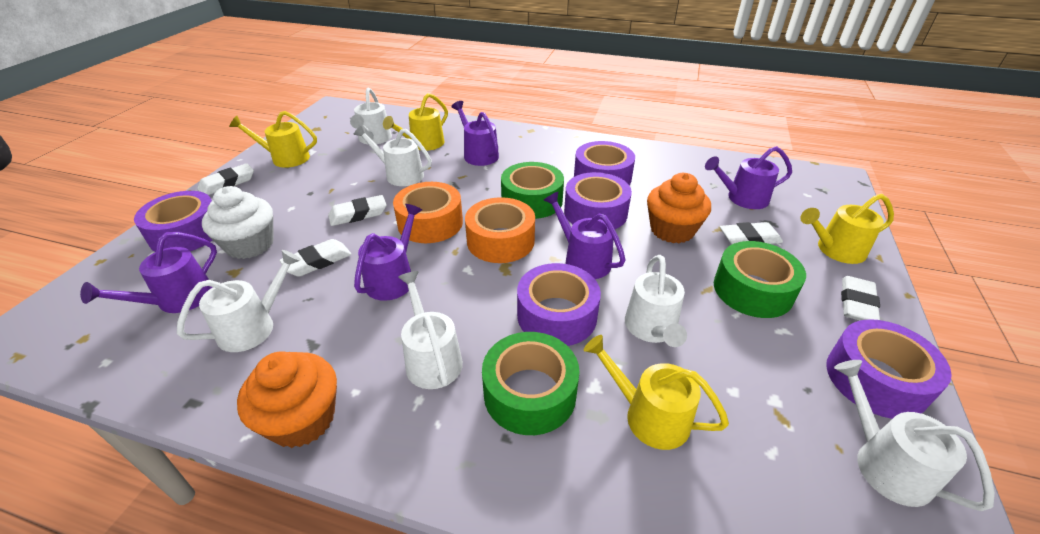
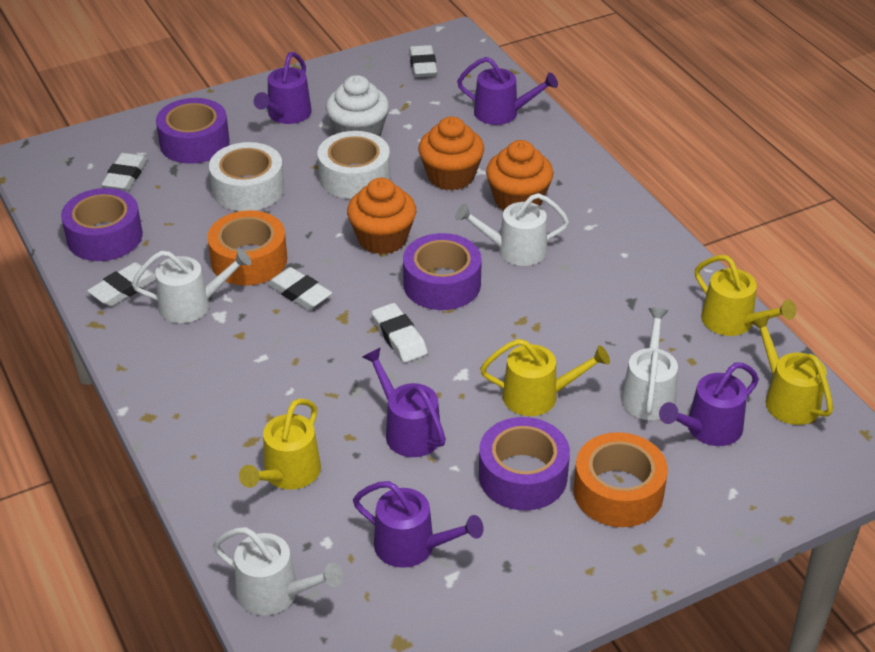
green tape: 3 -> 0
orange cupcake: 2 -> 3
purple tape: 5 -> 4
white tape: 0 -> 2
white watering can: 6 -> 4

